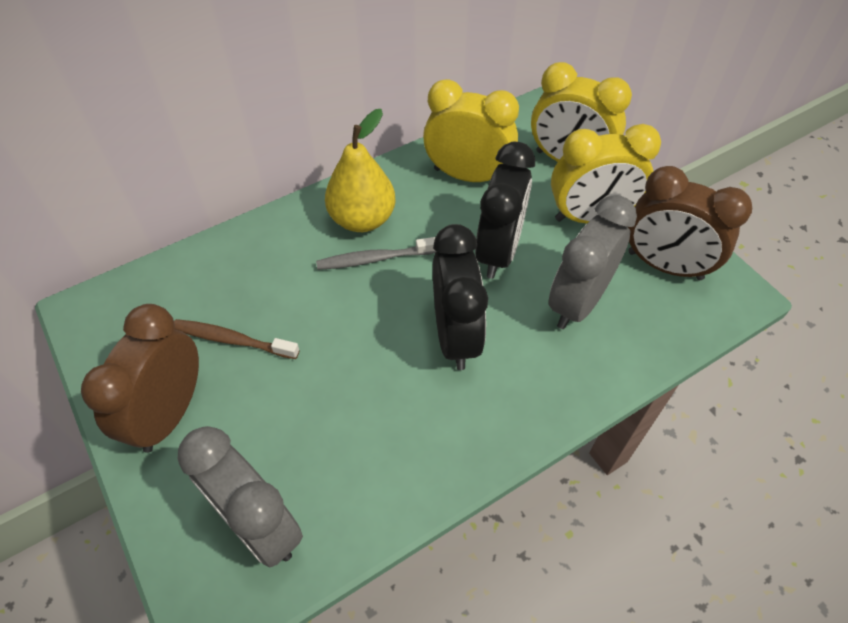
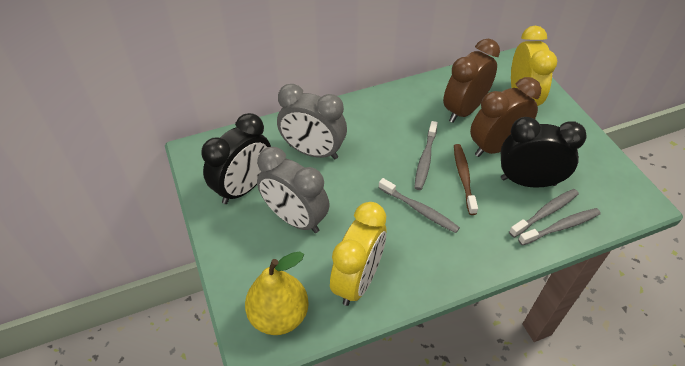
grey toothbrush: 1 -> 4
yellow clock: 3 -> 2

